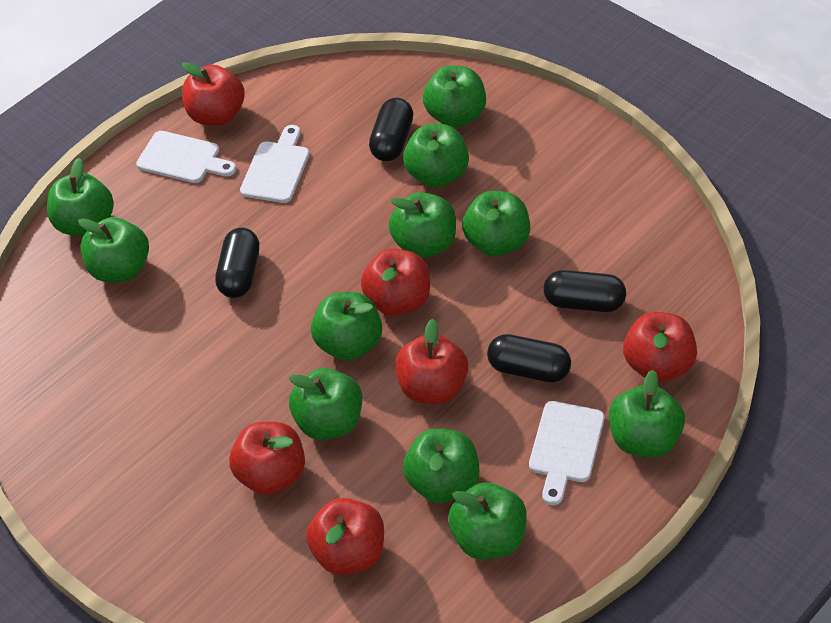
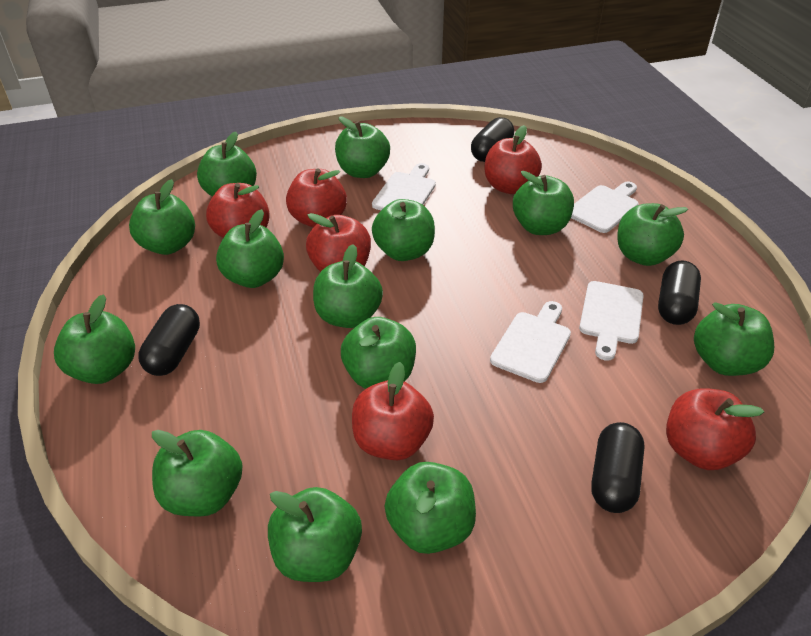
green apple: 11 -> 14
white cutting board: 3 -> 4

